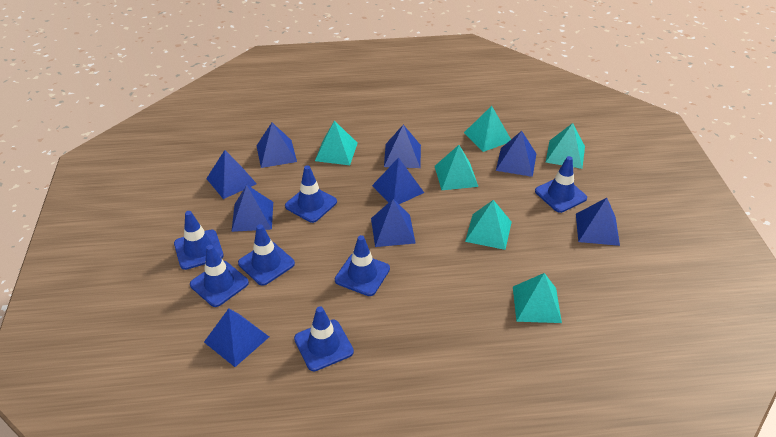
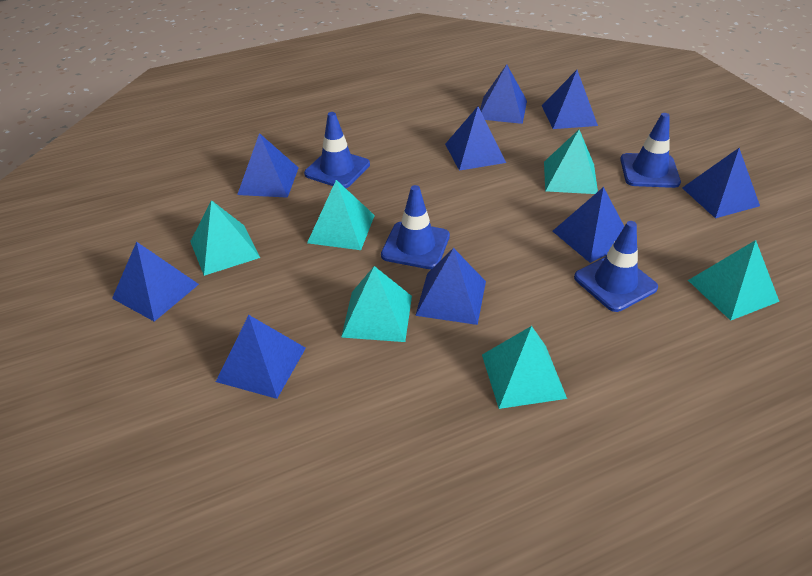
blue traffic cone: 7 -> 4

